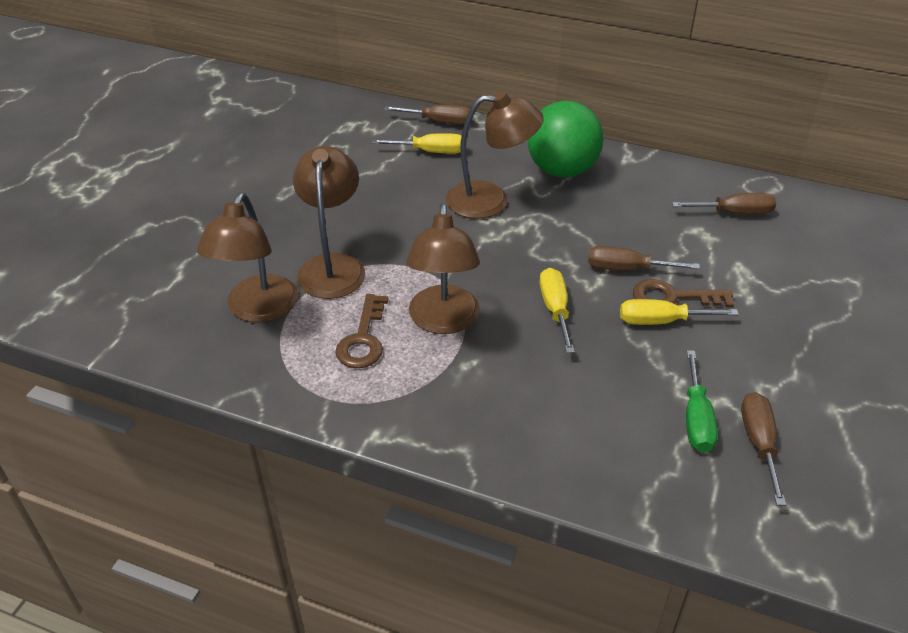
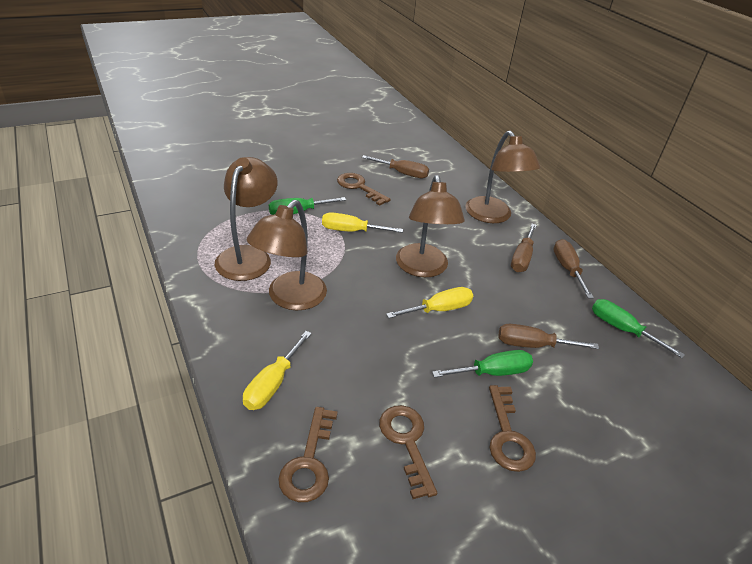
brown key: 2 -> 4
green ball: 1 -> 0
green screwdriver: 1 -> 3

